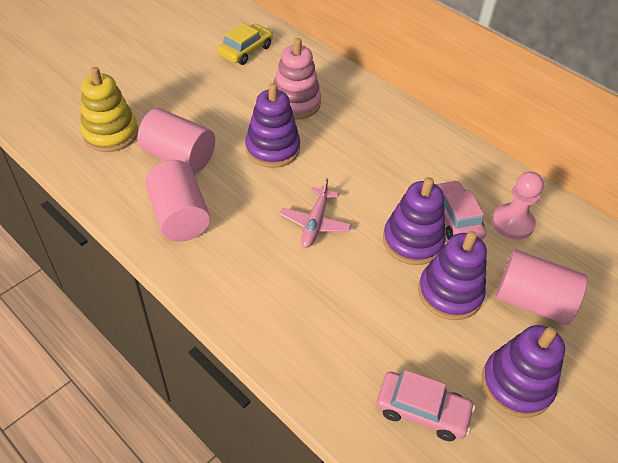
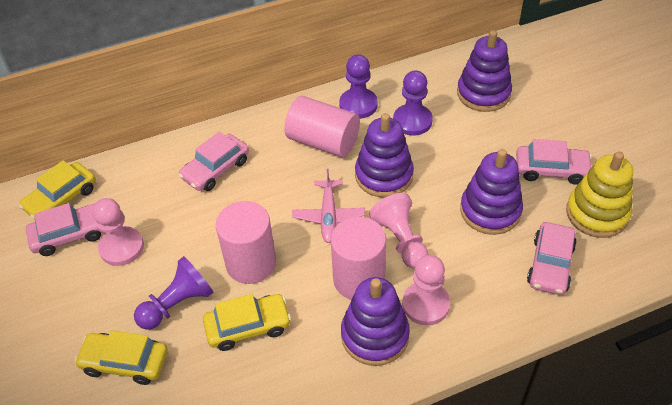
pink car: 2 -> 4
pink pawn: 1 -> 3
pink stacking toy: 1 -> 0
purple pawn: 0 -> 3
yellow car: 1 -> 3

